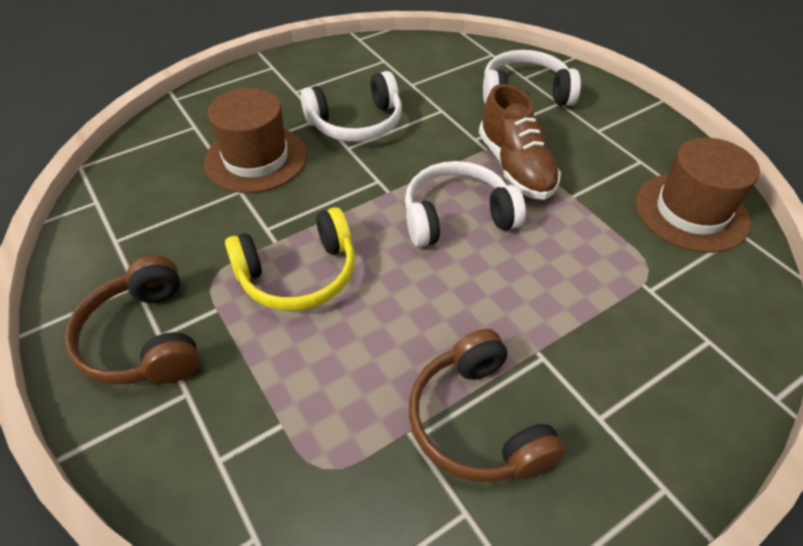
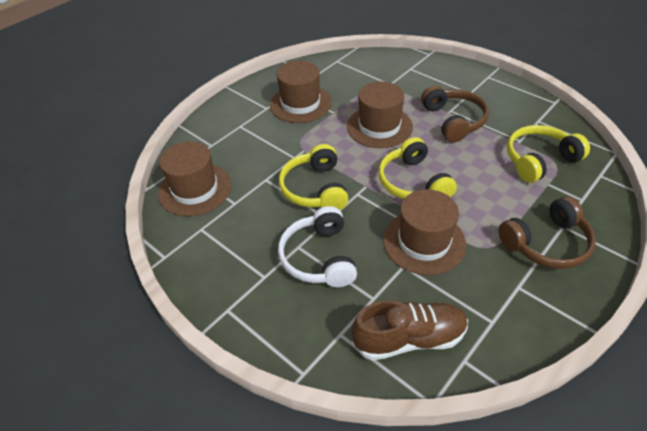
brown hat: 2 -> 4
white headphones: 3 -> 1
yellow headphones: 1 -> 3

